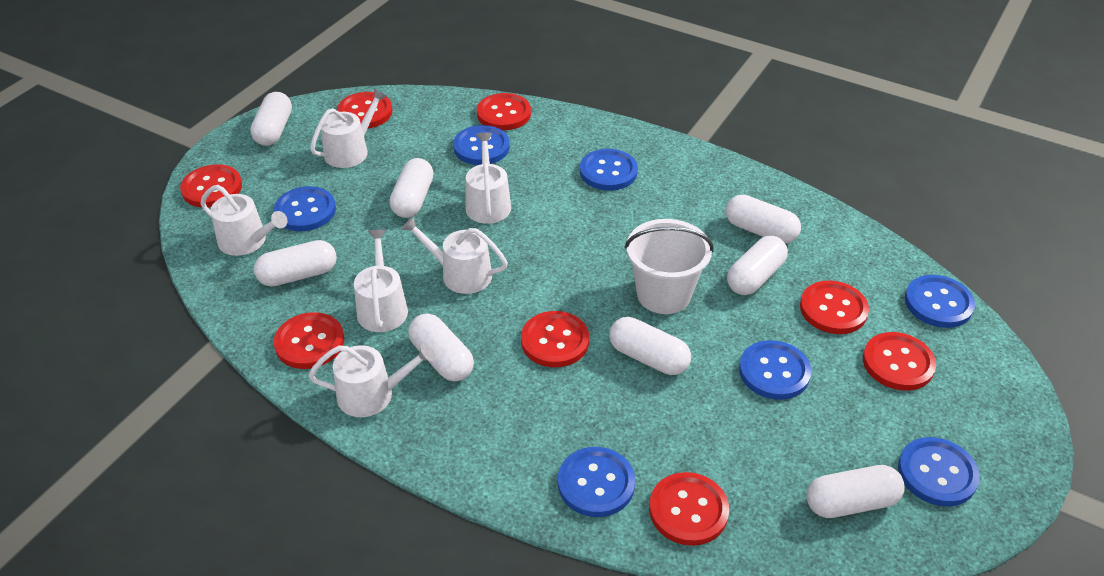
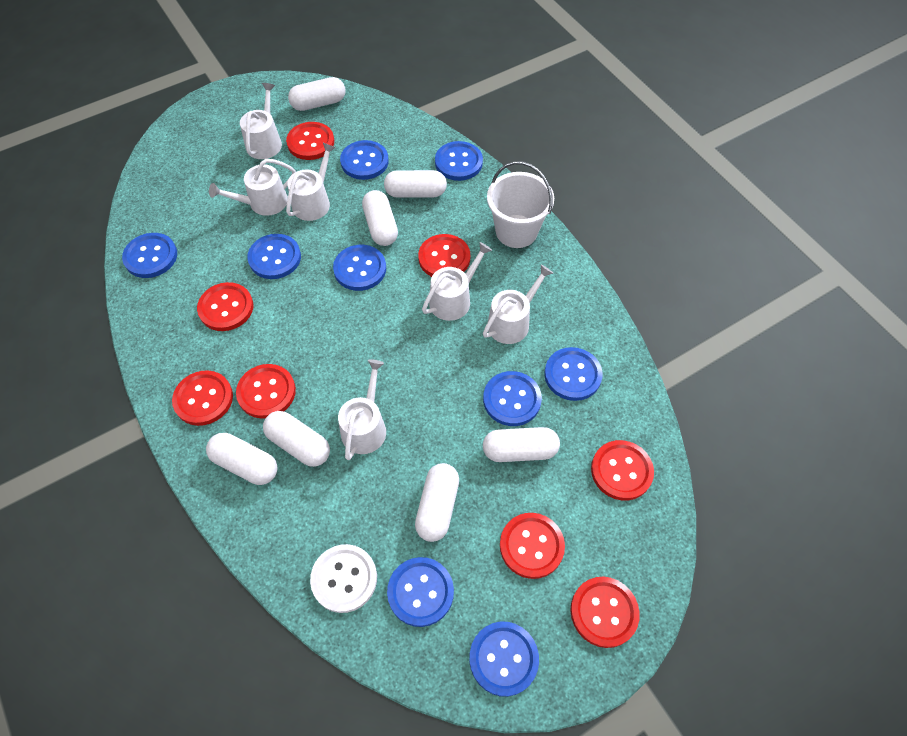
blue button: 7 -> 9
white button: 0 -> 1
white capsule: 8 -> 7

